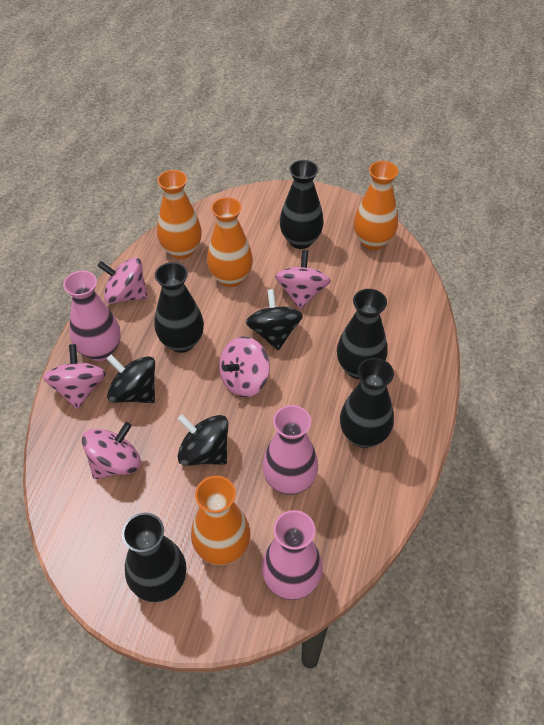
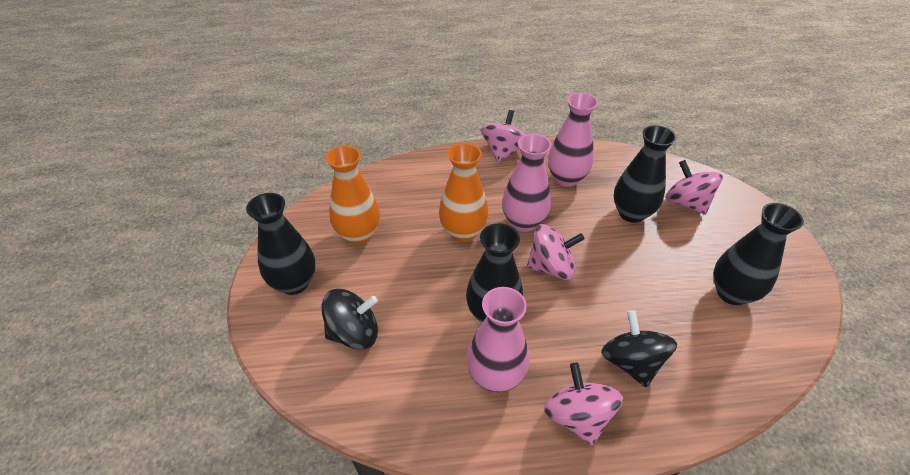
black spinning top: 3 -> 2
black vase: 5 -> 4
orange vase: 4 -> 2
pink spinning top: 5 -> 4

